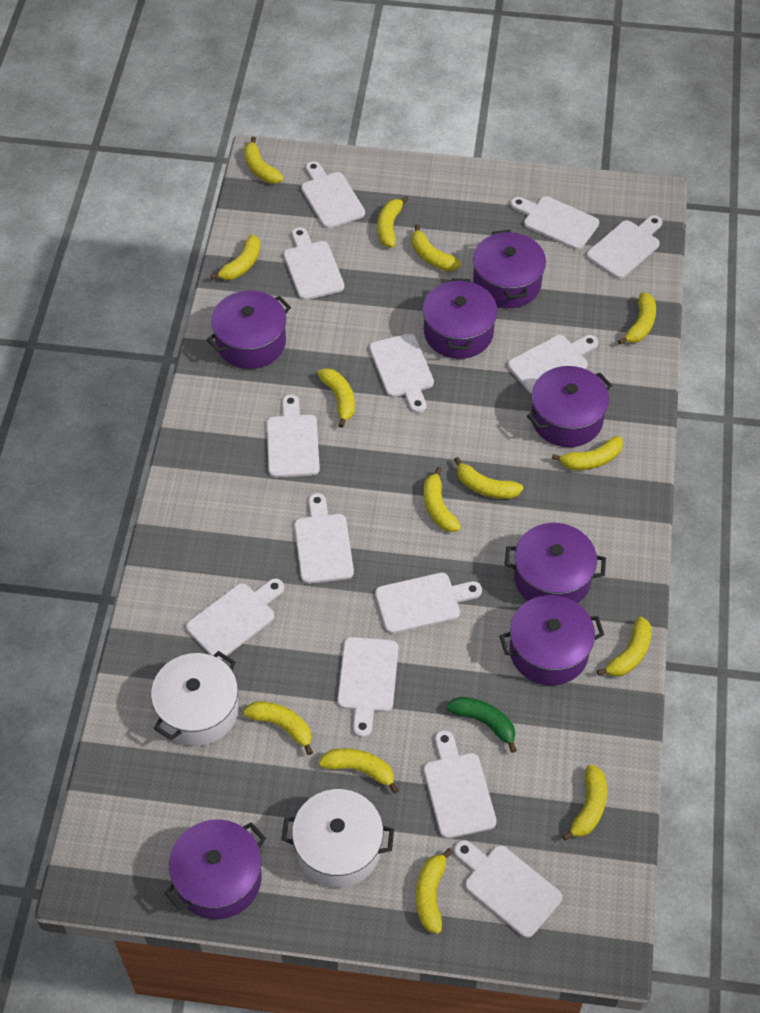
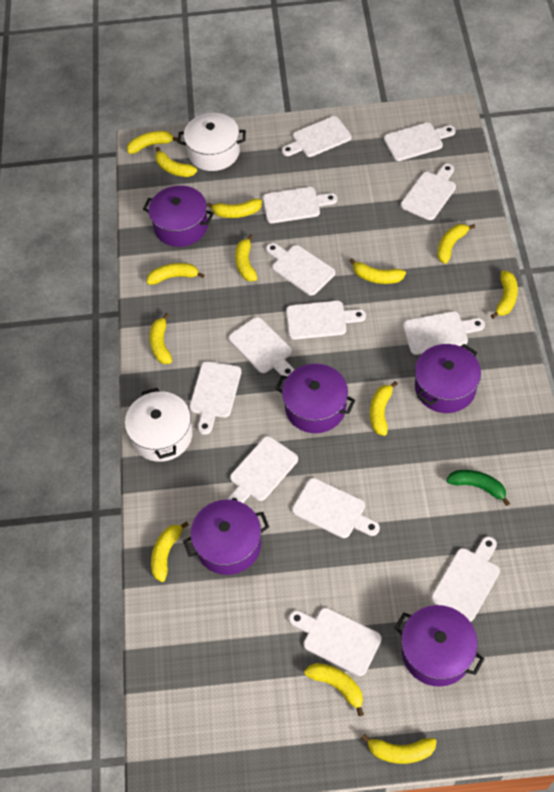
purple pot: 7 -> 5
yellow banana: 14 -> 13

